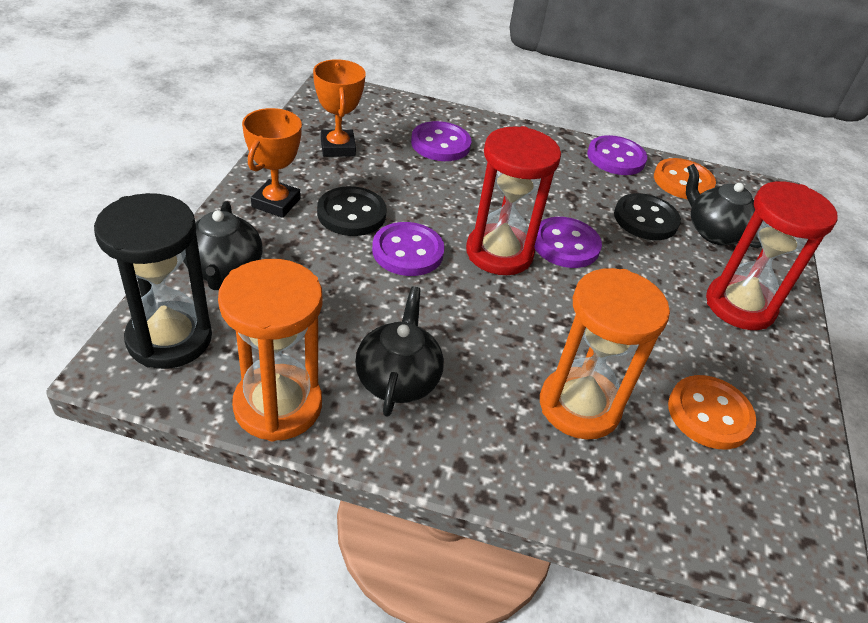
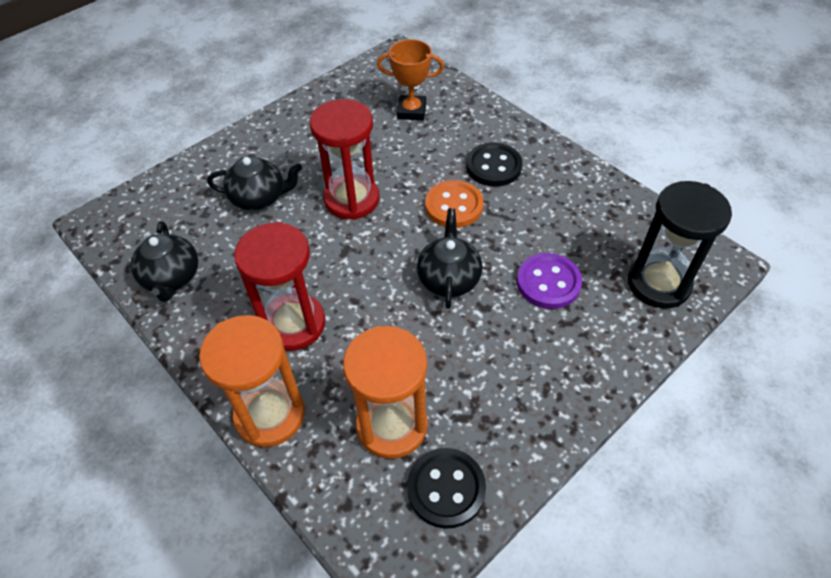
orange button: 2 -> 1
orange trophy: 2 -> 1
purple button: 4 -> 1

